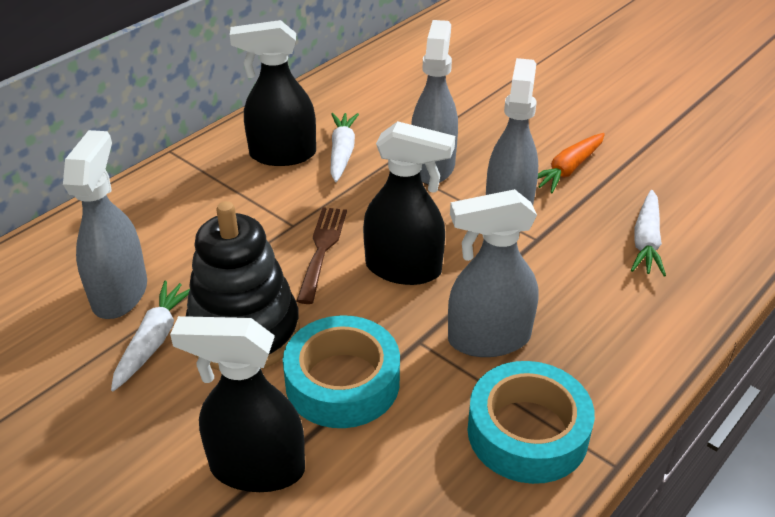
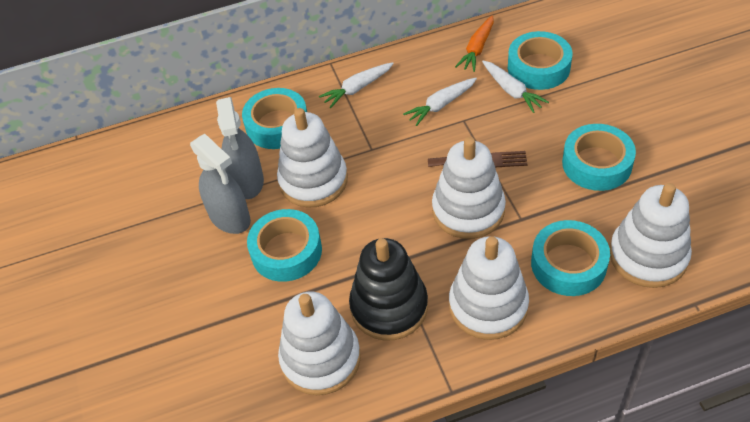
black spray bottle: 3 -> 0
grey spray bottle: 4 -> 2
turquoise tape: 2 -> 5
white stacking toy: 0 -> 5

